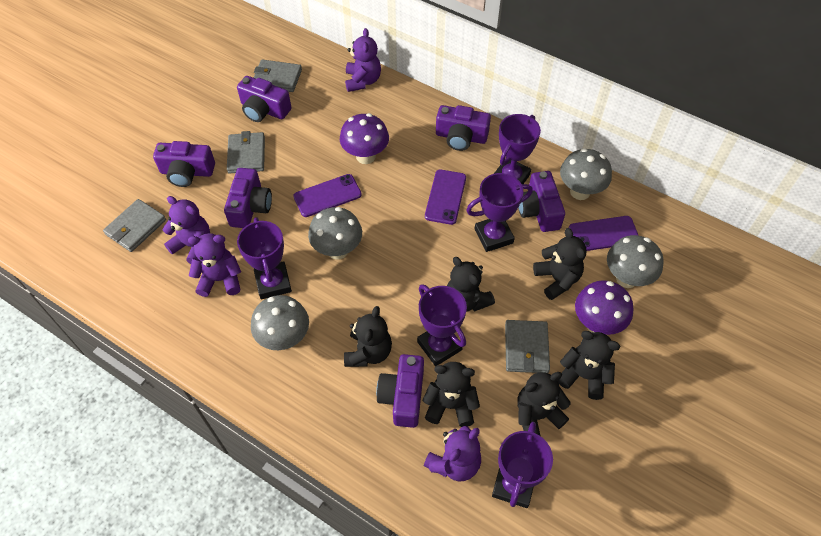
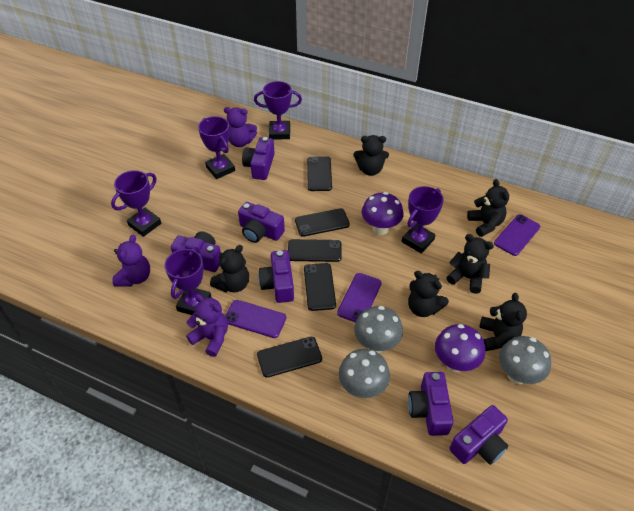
black phone: 0 -> 5
grey mushroom: 4 -> 3
grey wallet: 4 -> 0
purple teddy bear: 4 -> 3

